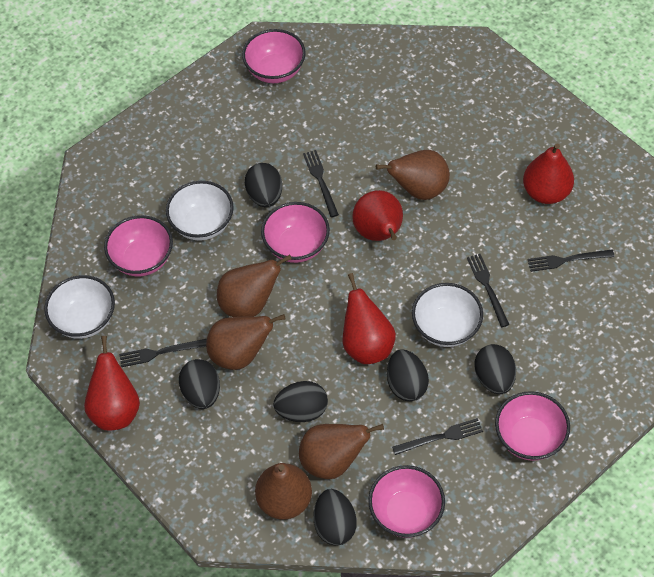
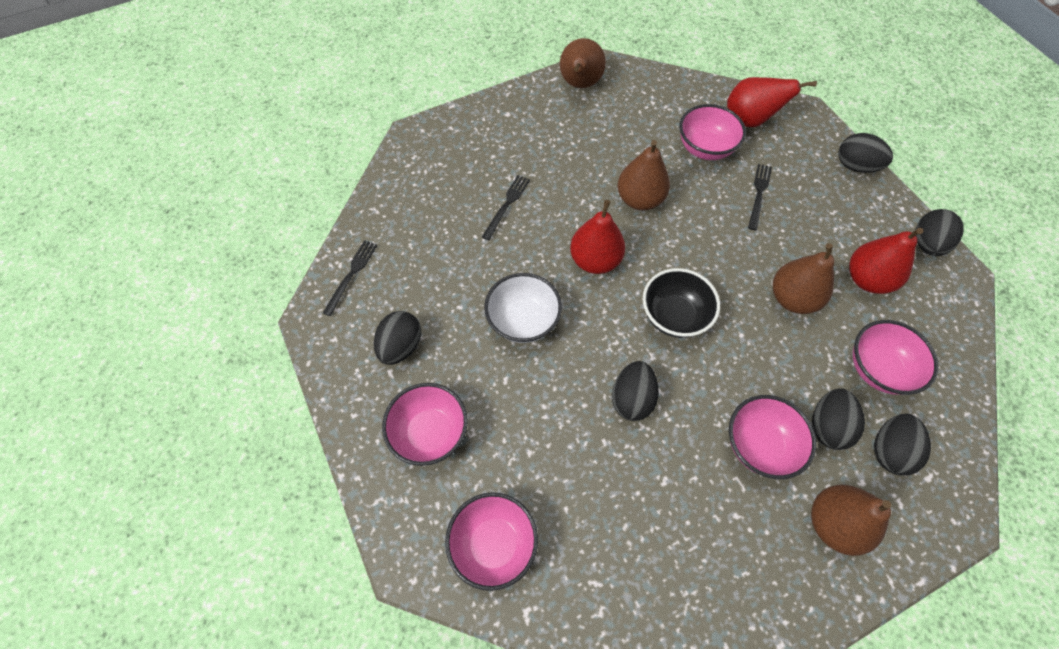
black bowl: 0 -> 1
black fork: 5 -> 3
brown pear: 5 -> 4
red pear: 4 -> 3
white bowl: 3 -> 1

